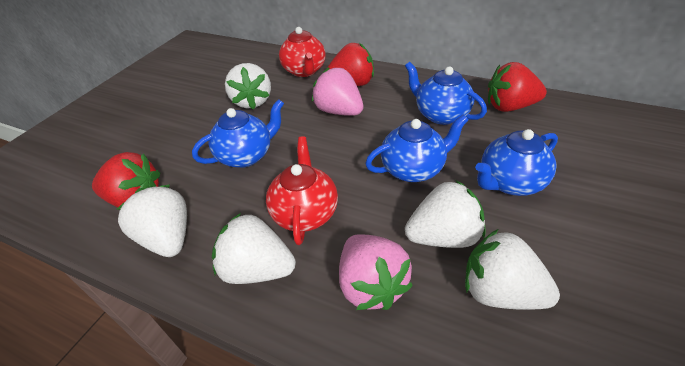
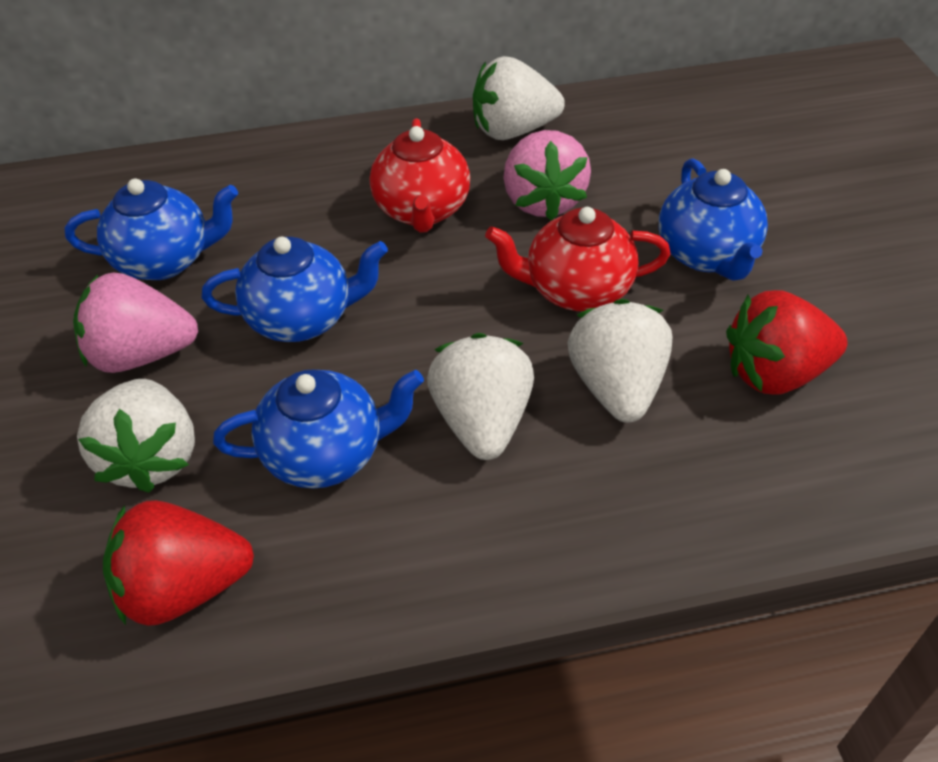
red strawberry: 3 -> 2
white strawberry: 5 -> 4

